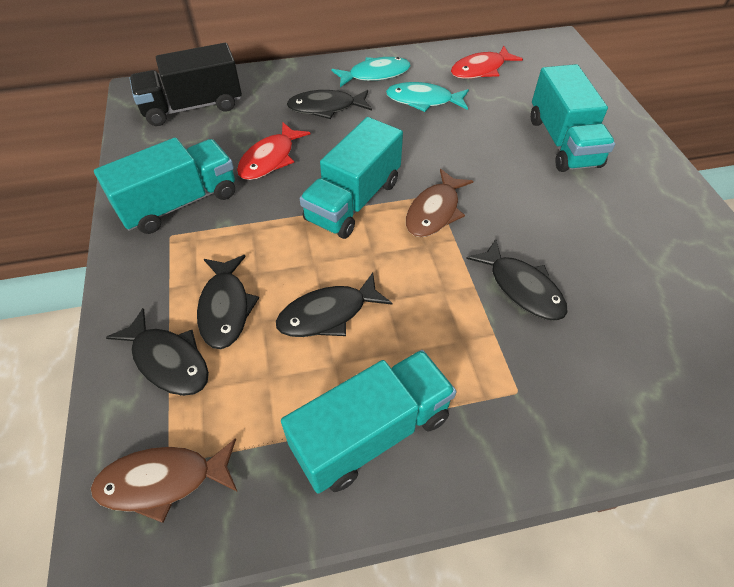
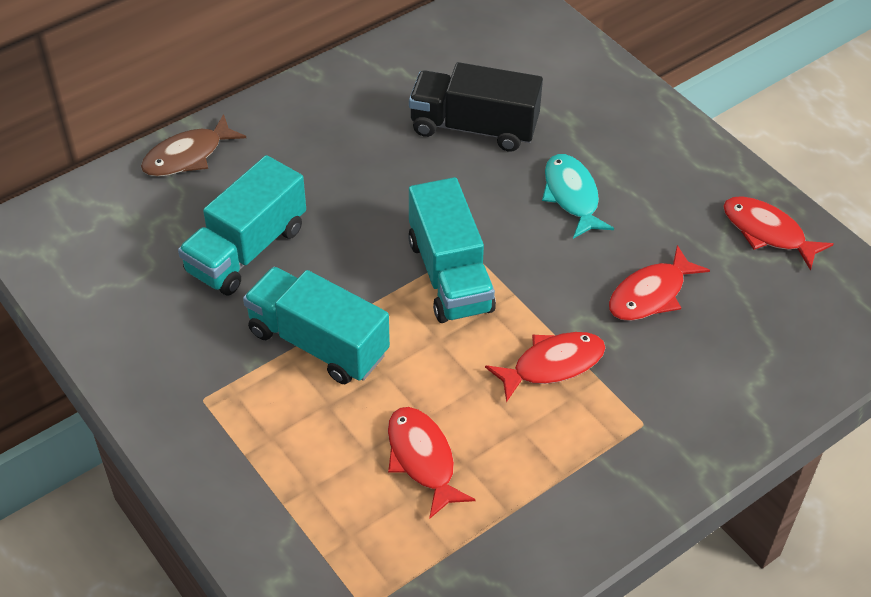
black fish: 5 -> 0
brown fish: 2 -> 1
red fish: 2 -> 4
turquoise fish: 2 -> 1
turquoise truck: 4 -> 3

